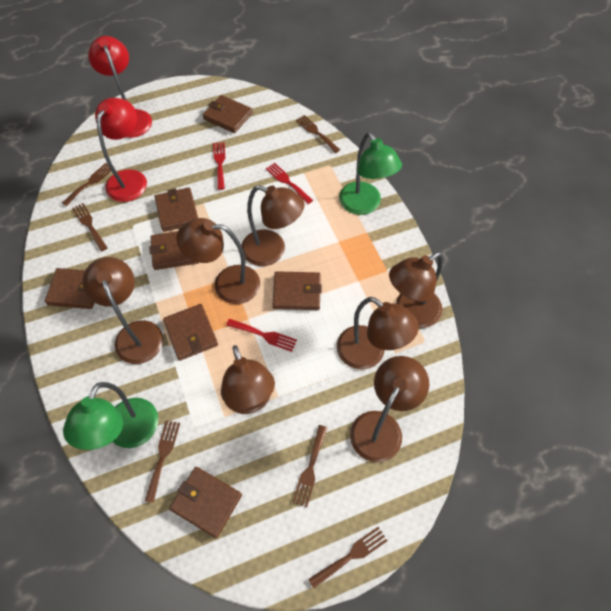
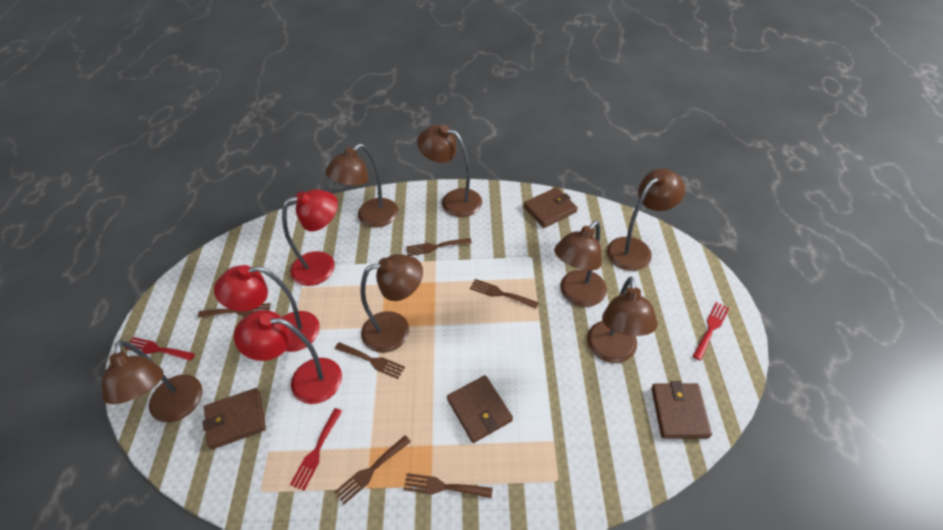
brown wallet: 7 -> 4
green lamp: 2 -> 0
red lamp: 2 -> 3

